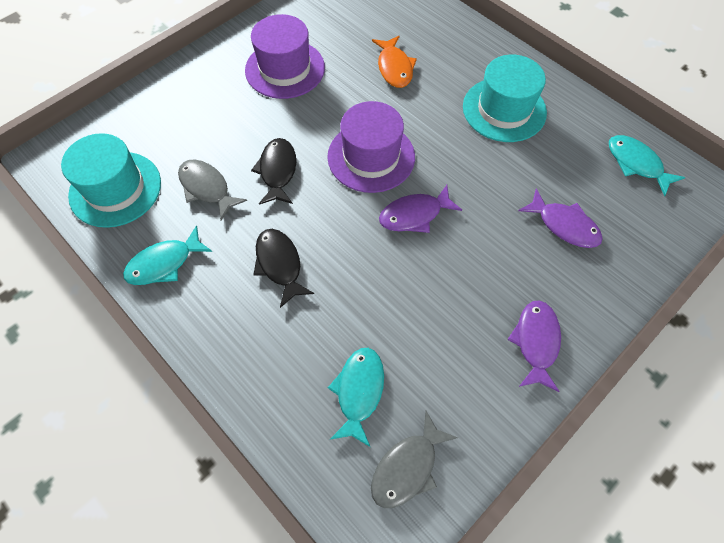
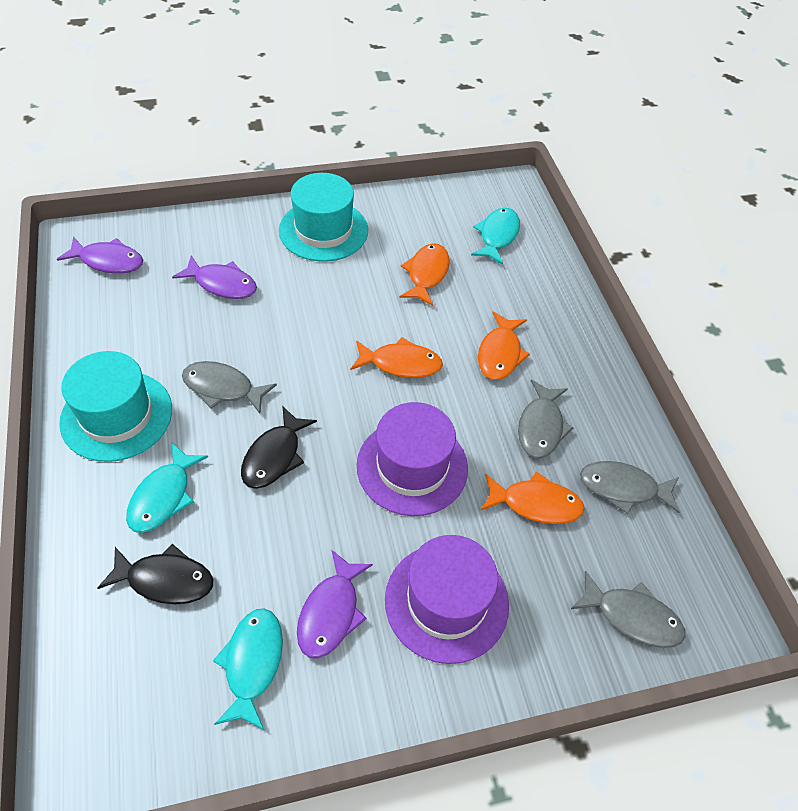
grey fish: 2 -> 4
orange fish: 1 -> 4

